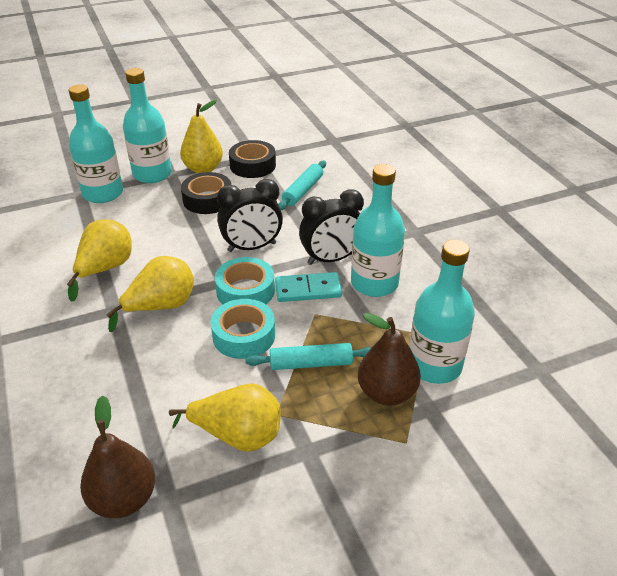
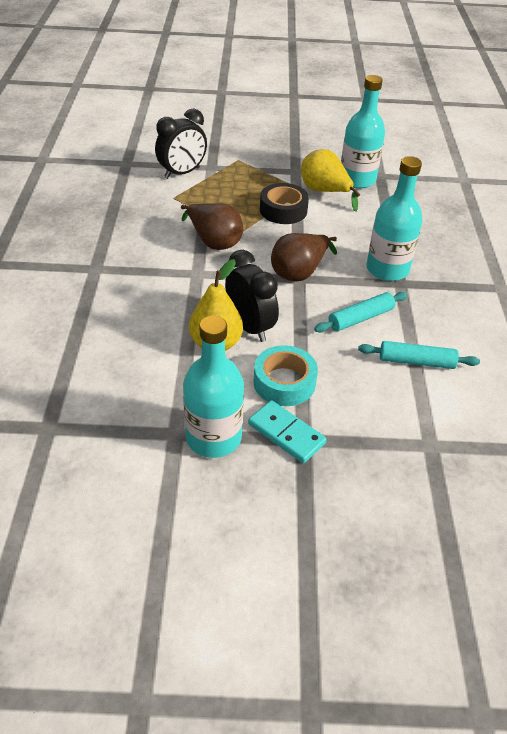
black tape: 2 -> 1
turquoise bottle: 4 -> 3
turquoise tape: 2 -> 1
yellow pear: 4 -> 2

